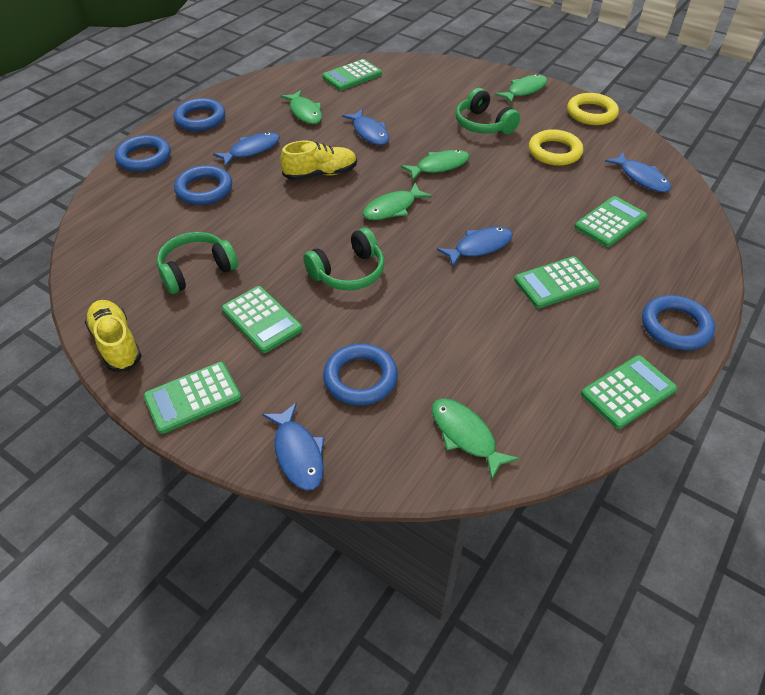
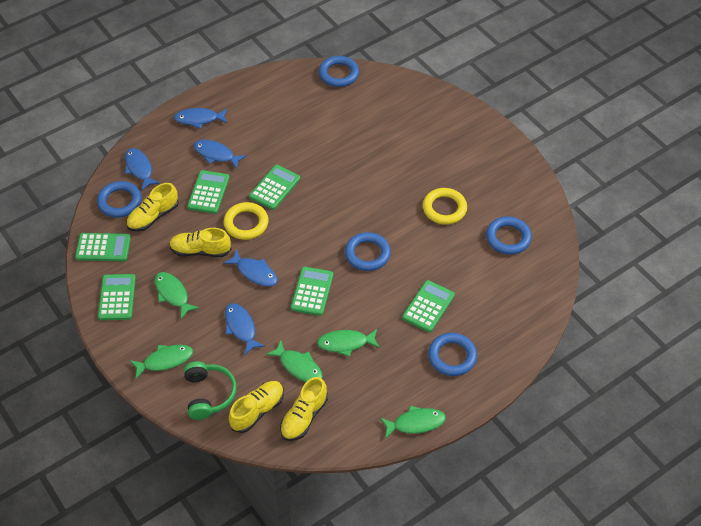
green headphones: 3 -> 1
yellow shoe: 2 -> 4

